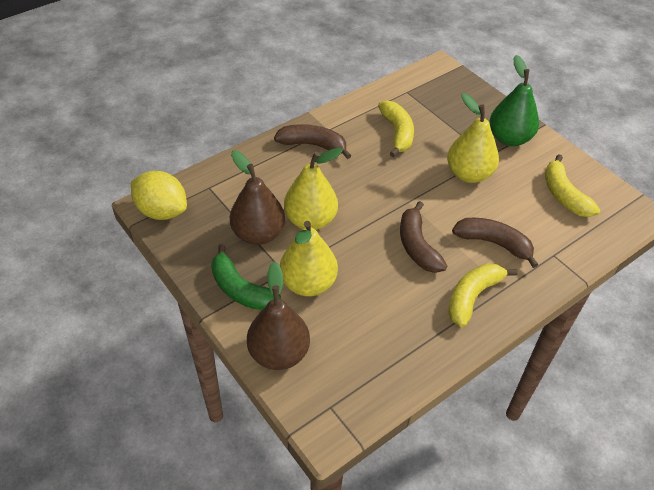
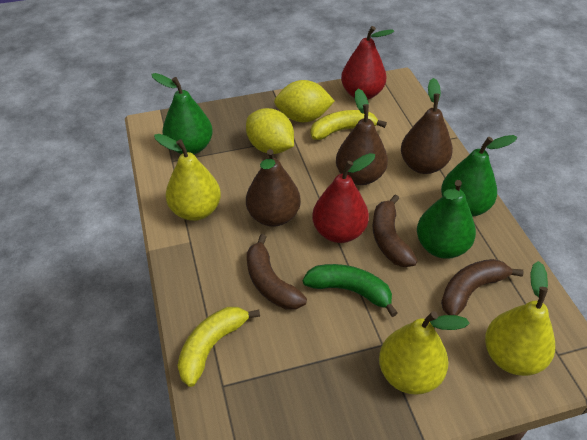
brown pear: 2 -> 3
green pear: 1 -> 3
red pear: 0 -> 2
yellow banana: 3 -> 2
yellow lemon: 1 -> 2

